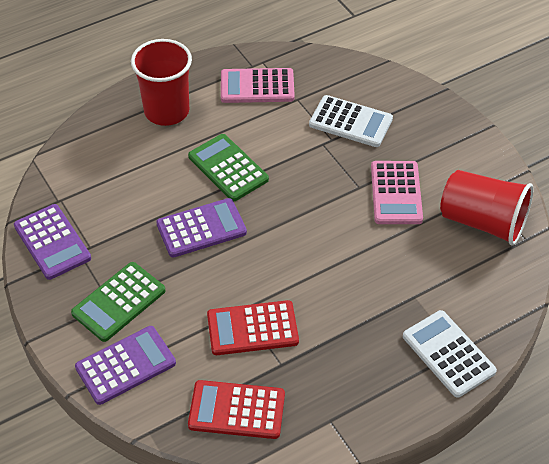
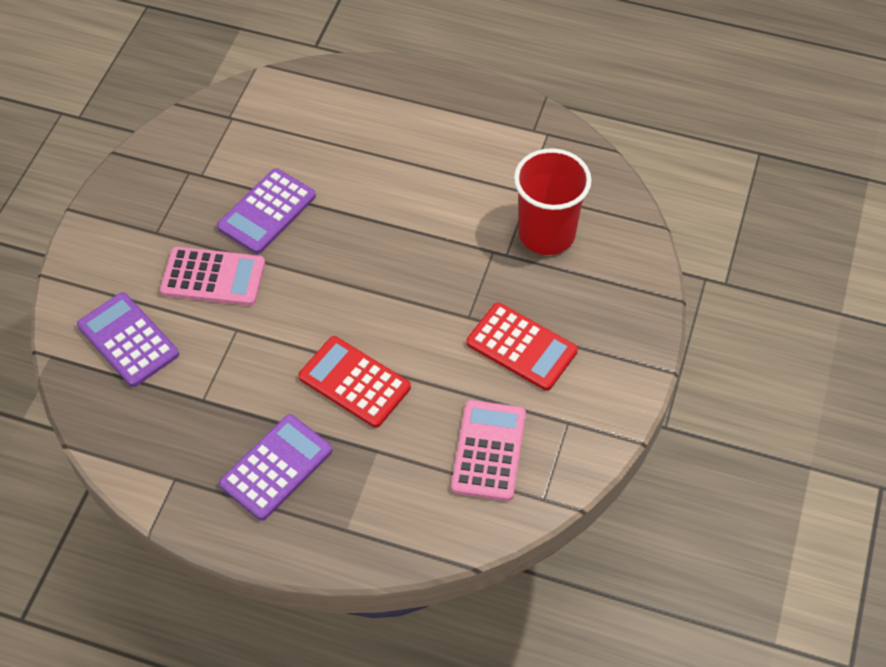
green calculator: 2 -> 0
red cup: 2 -> 1
white calculator: 2 -> 0

